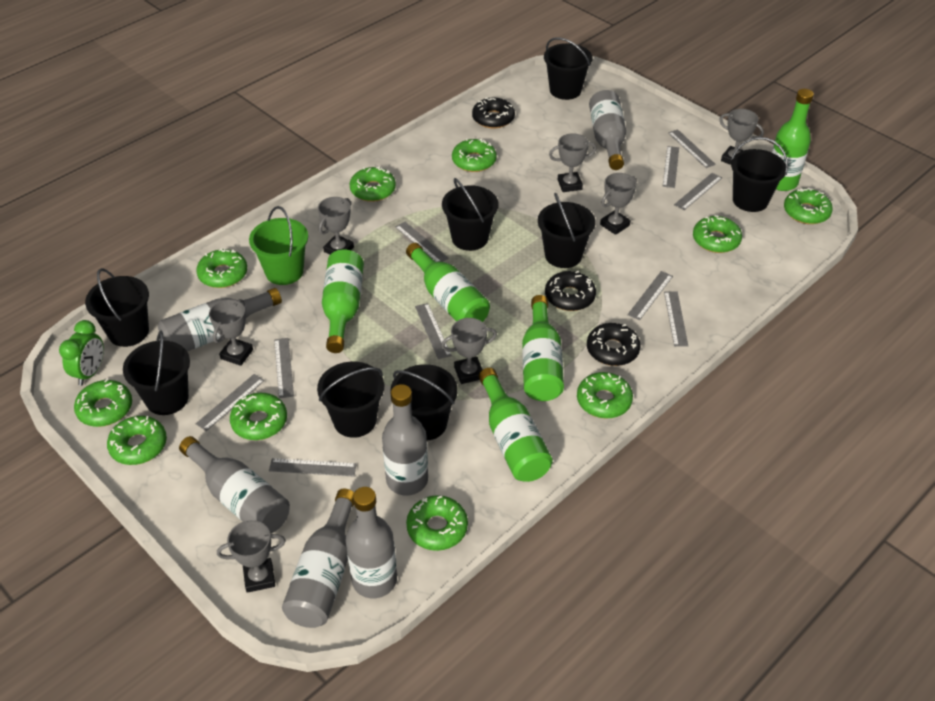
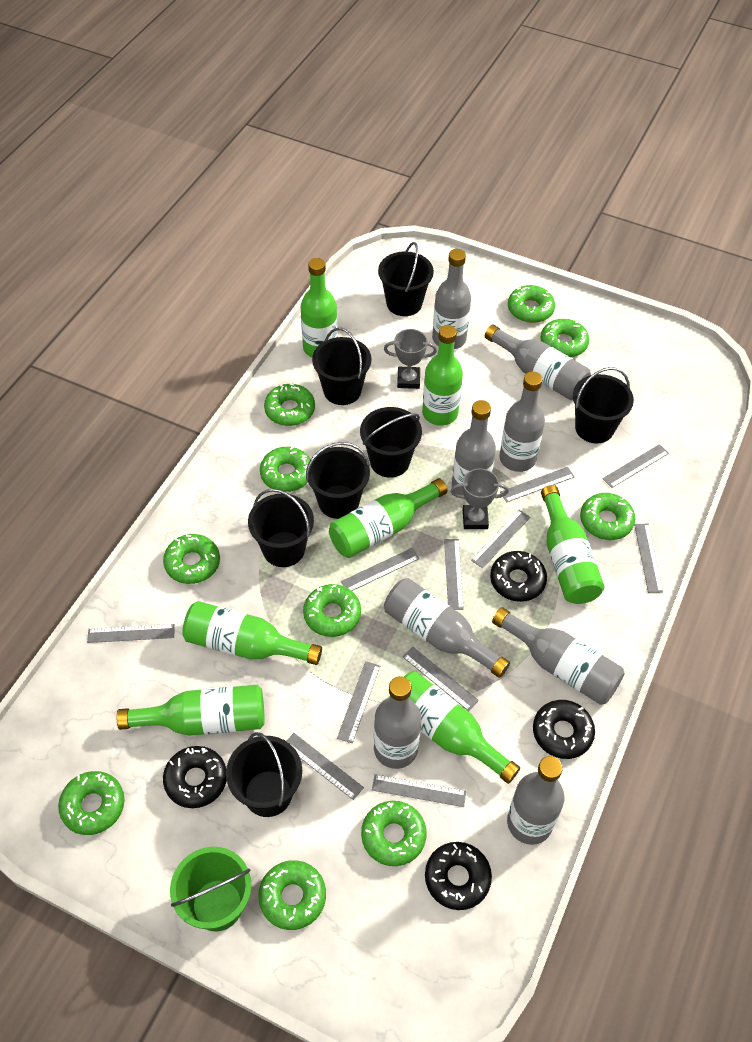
black bucket: 8 -> 7
black donut: 3 -> 4
green bottle: 5 -> 7
green clock: 1 -> 0
grey bottle: 6 -> 8
grey ruler: 10 -> 11
grey trophy: 7 -> 2

